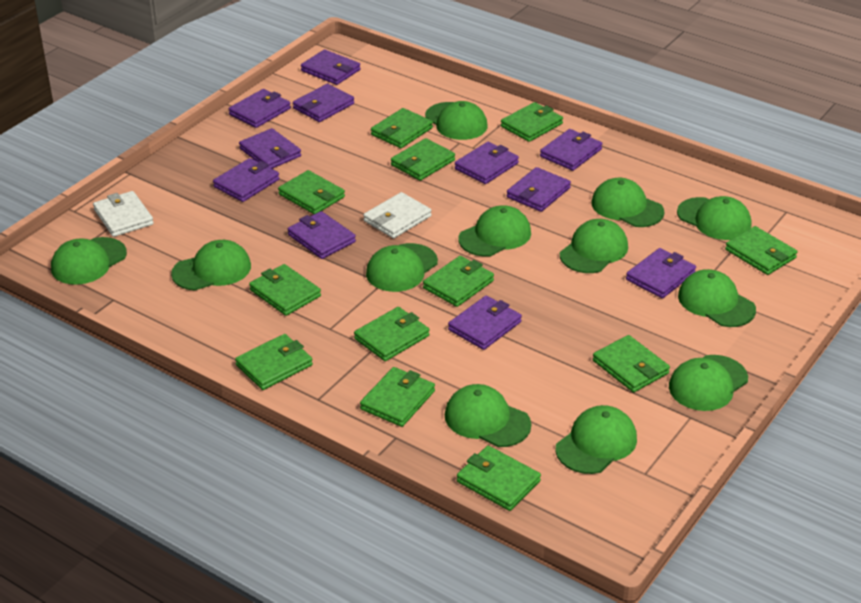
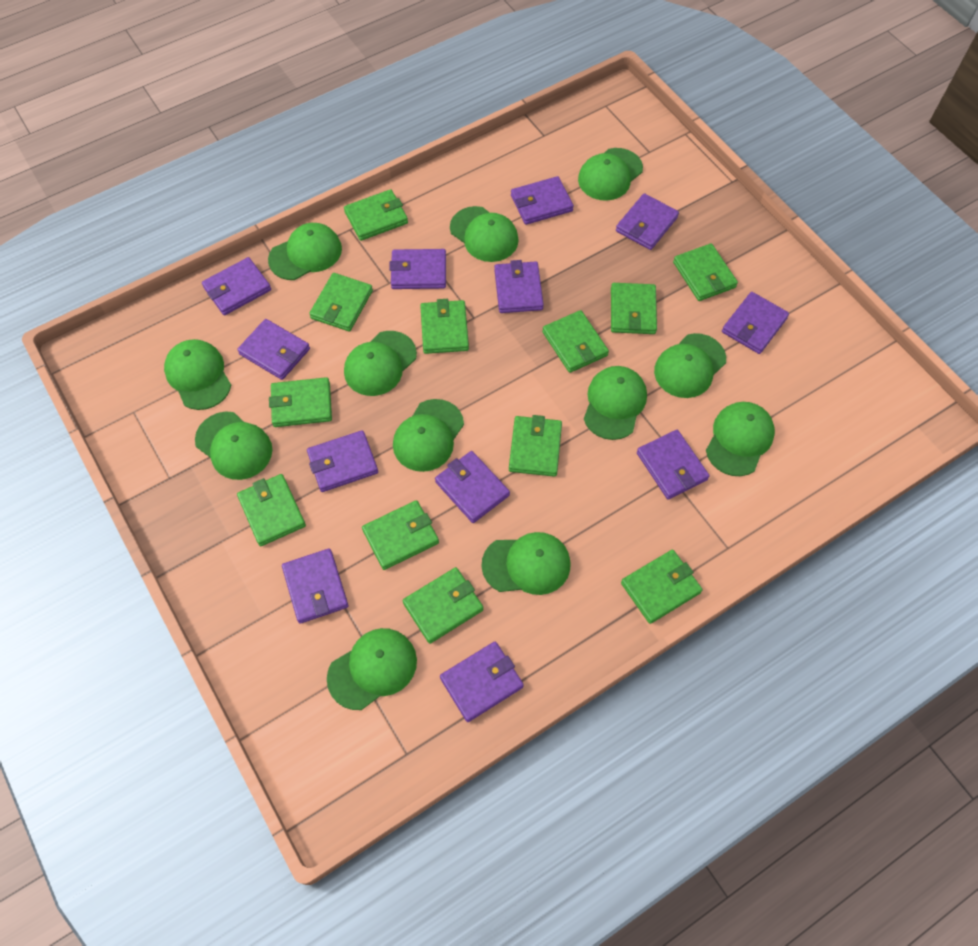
purple wallet: 11 -> 12
white wallet: 2 -> 0

